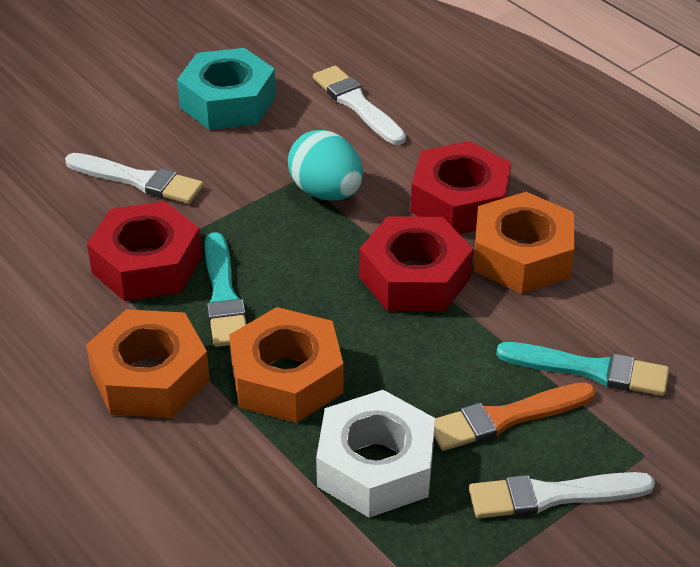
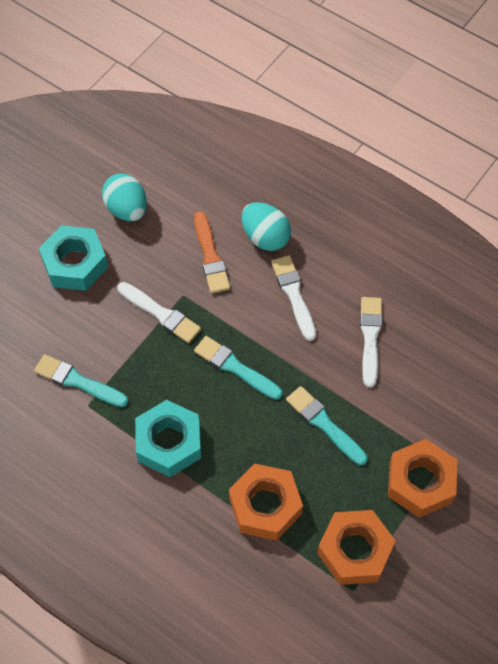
red nut: 3 -> 0
turquoise brush: 2 -> 3
turquoise egg: 1 -> 2
turquoise nut: 1 -> 2
white nut: 1 -> 0

